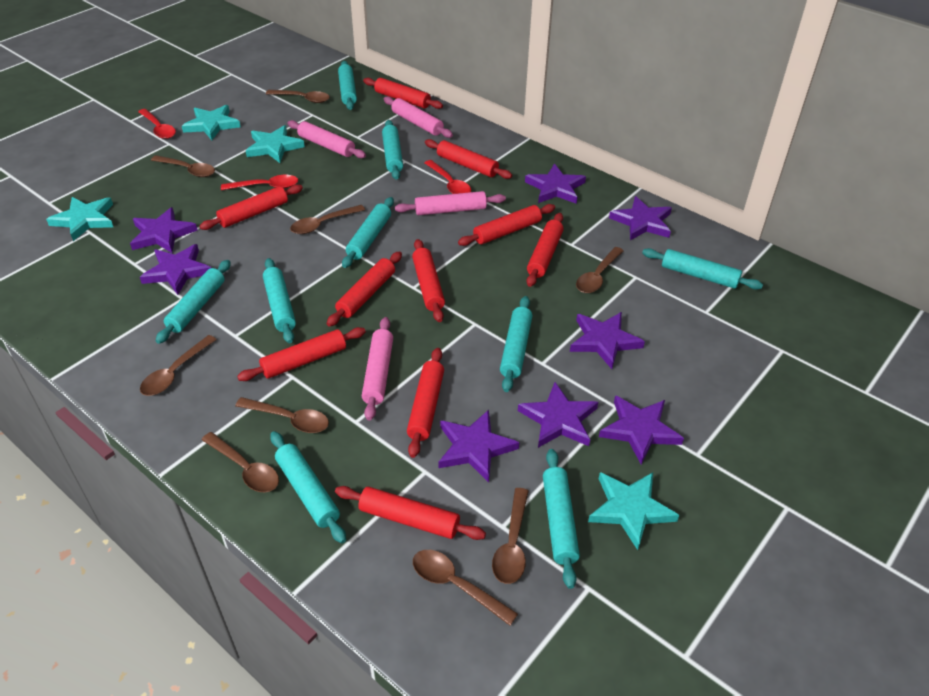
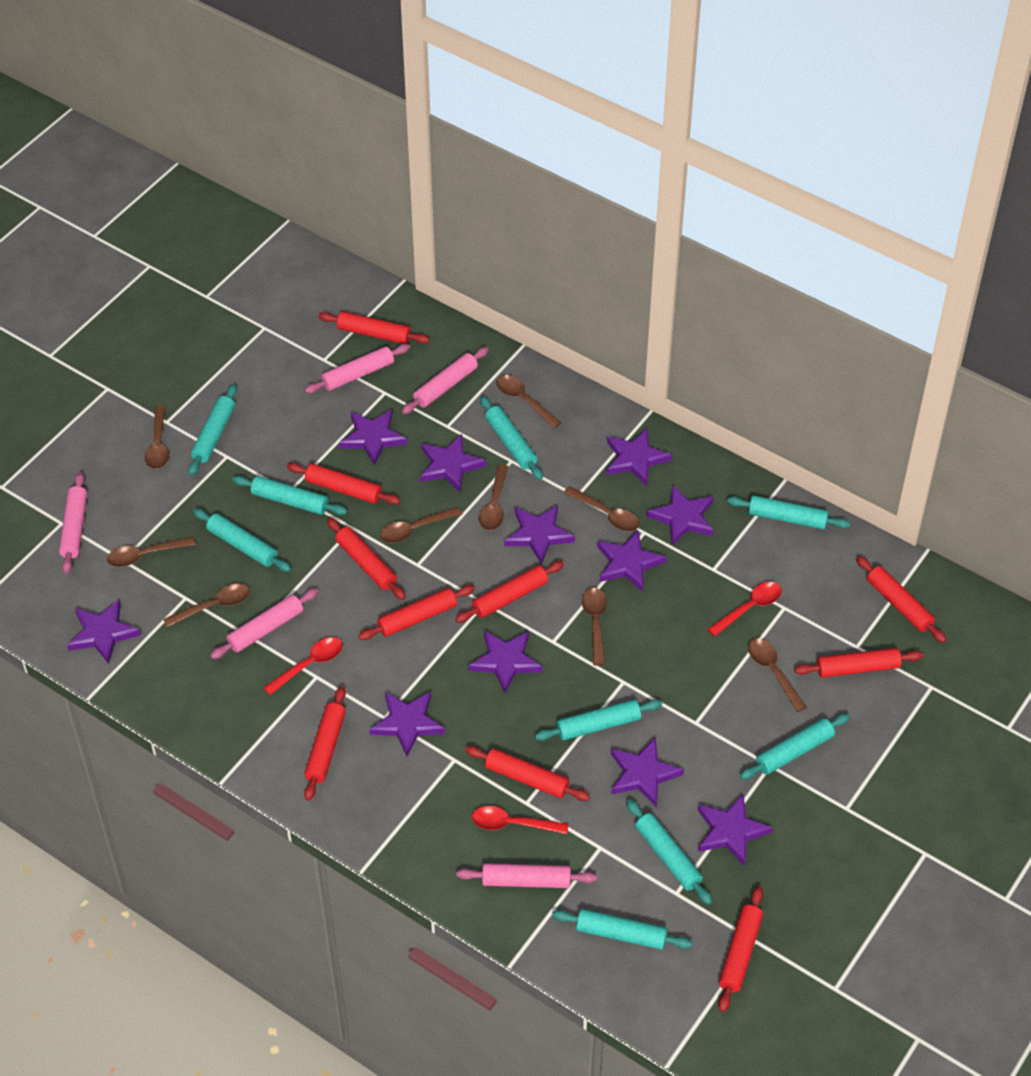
pink rolling pin: 4 -> 5
purple star: 8 -> 11
turquoise star: 4 -> 0

